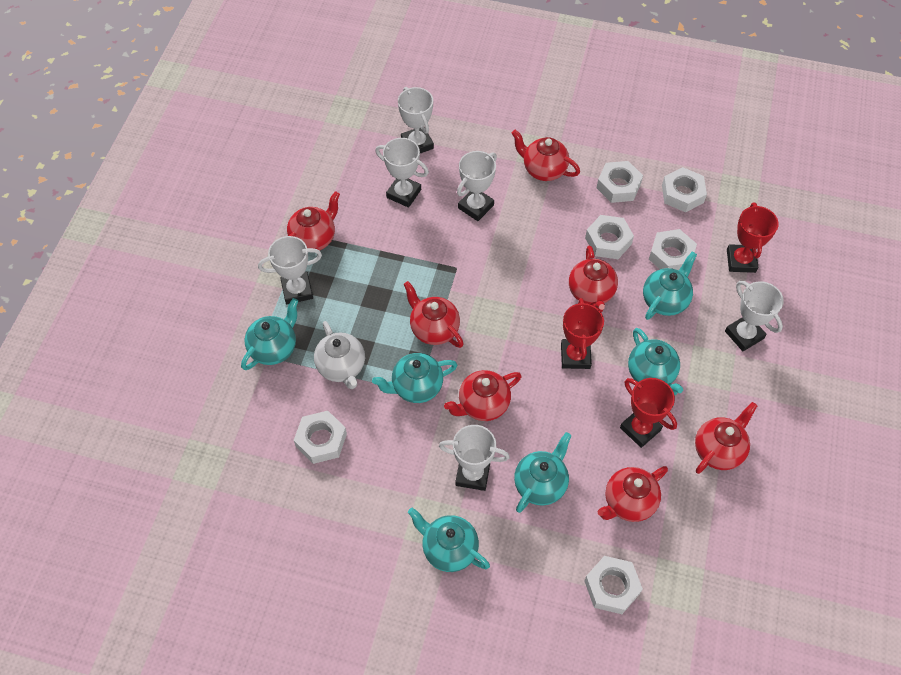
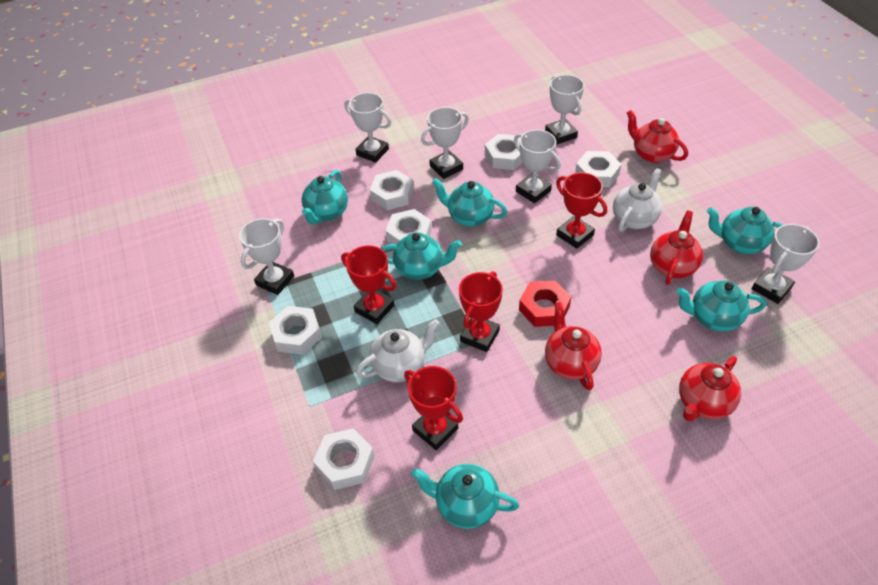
red nut: 0 -> 1
red teapot: 7 -> 4
red trophy: 3 -> 4
white teapot: 1 -> 2

